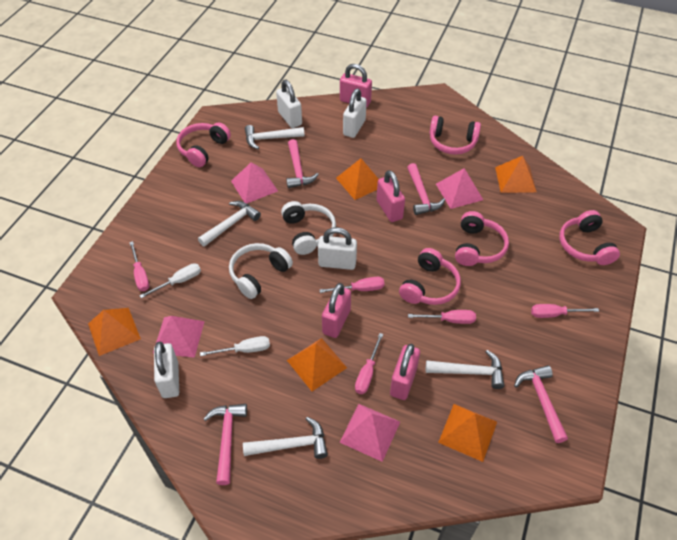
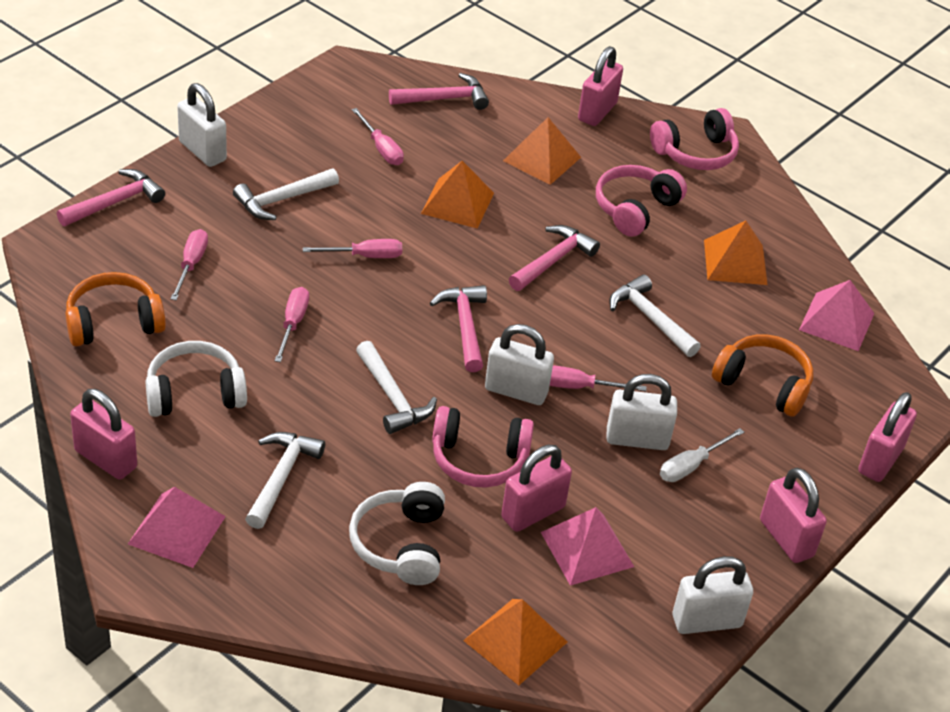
orange headphones: 0 -> 2
orange pyramid: 5 -> 4
pink headphones: 5 -> 3
pink padlock: 4 -> 5
pink pyramid: 4 -> 3
white screwdriver: 2 -> 1

